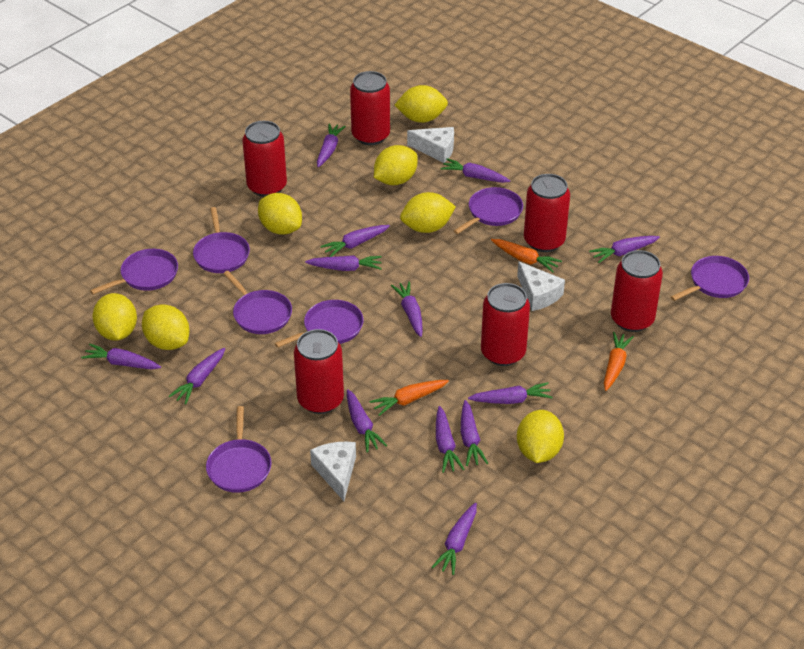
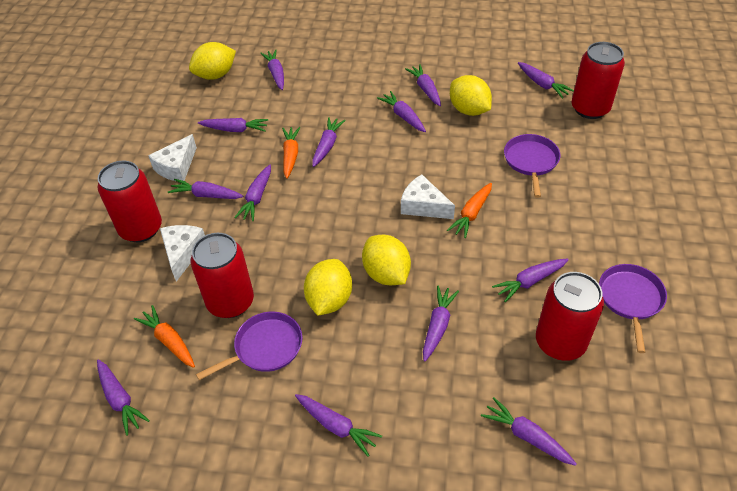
purple pan: 7 -> 3
red can: 6 -> 4
yellow lemon: 7 -> 4

